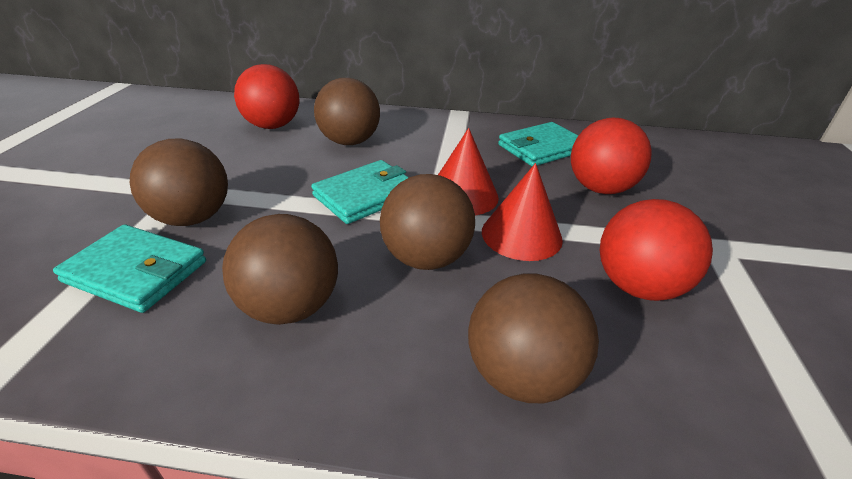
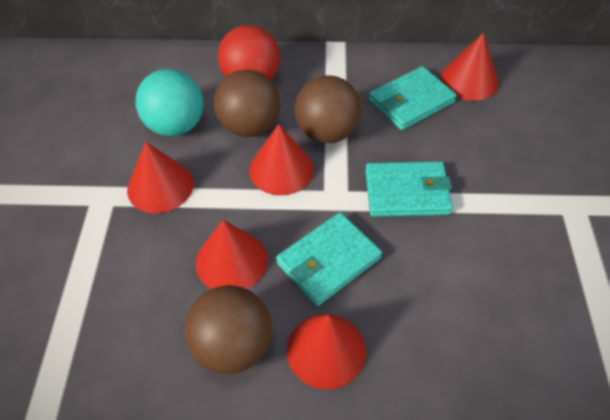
brown ball: 5 -> 3
red ball: 3 -> 1
red cone: 2 -> 5
turquoise ball: 0 -> 1

